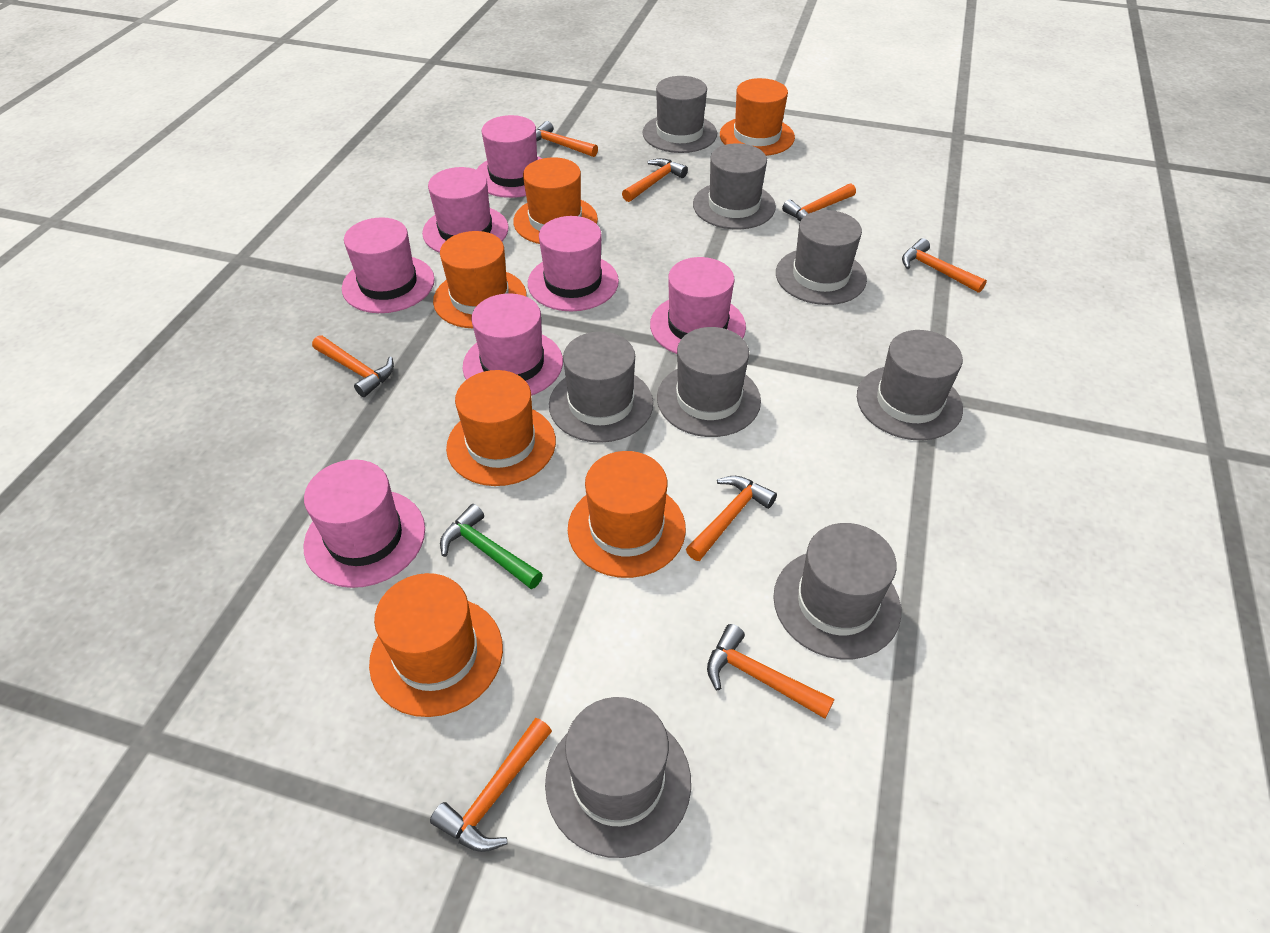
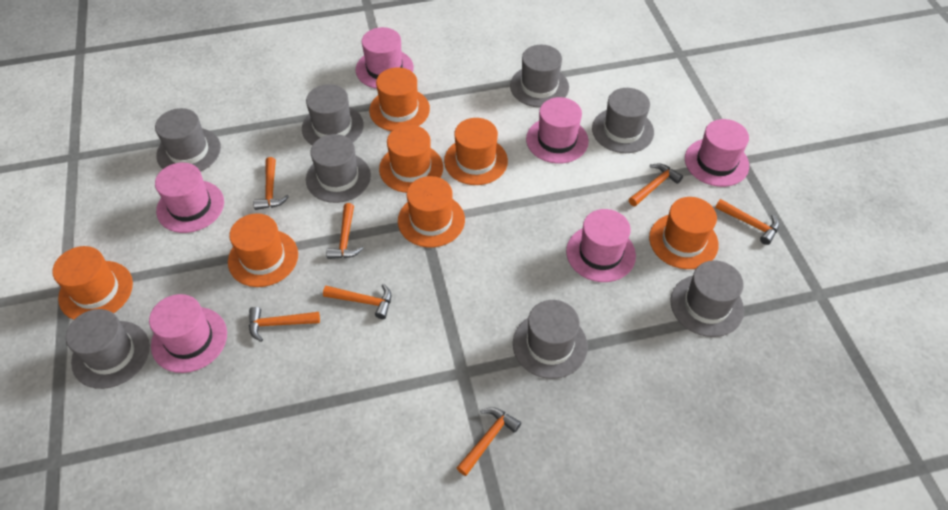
green hammer: 1 -> 0
orange hammer: 8 -> 7
orange hat: 6 -> 7
pink hat: 7 -> 6

